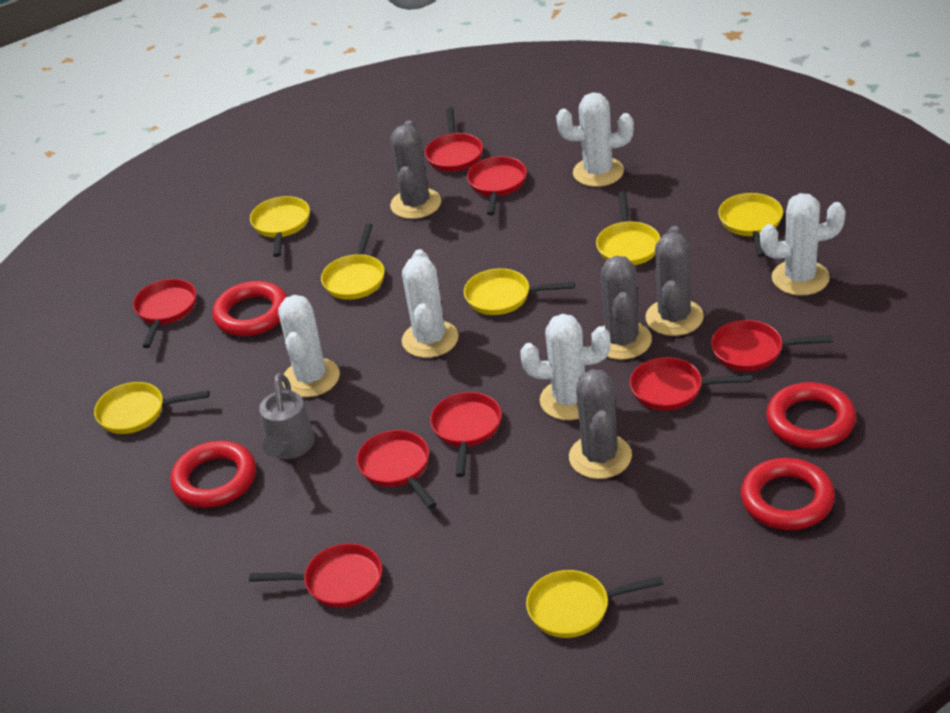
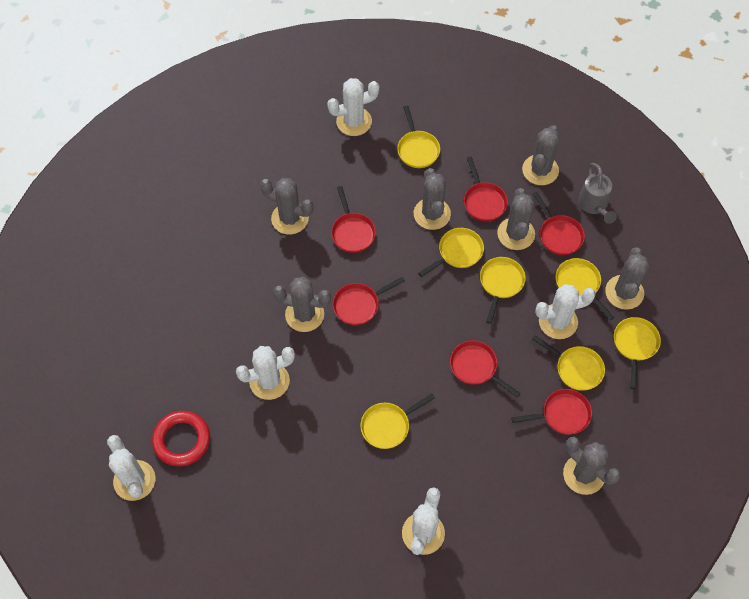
grey cactus: 4 -> 7
red pan: 8 -> 6
red ring: 4 -> 1

